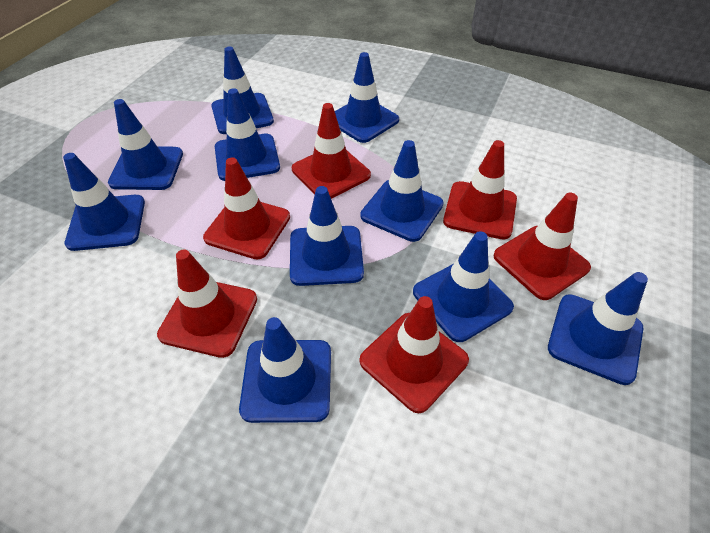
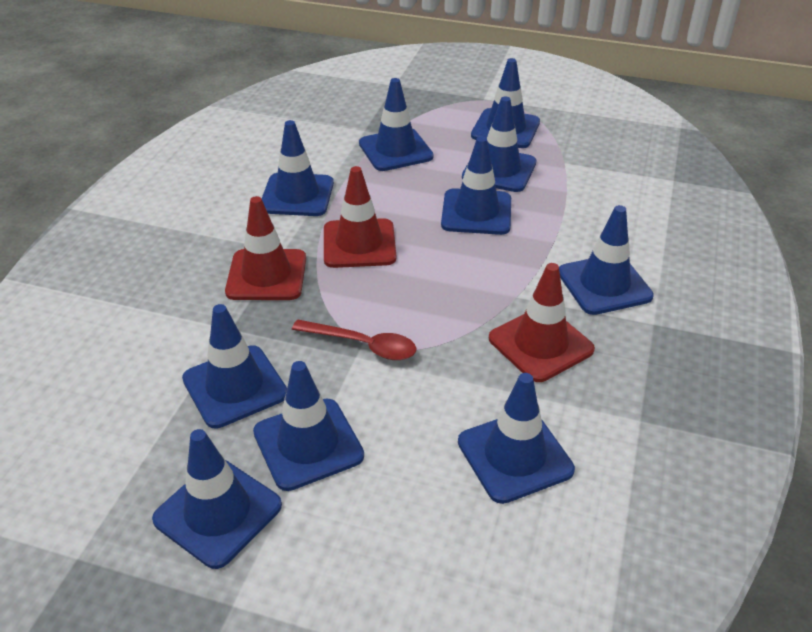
red spoon: 0 -> 1
red traffic cone: 6 -> 3

